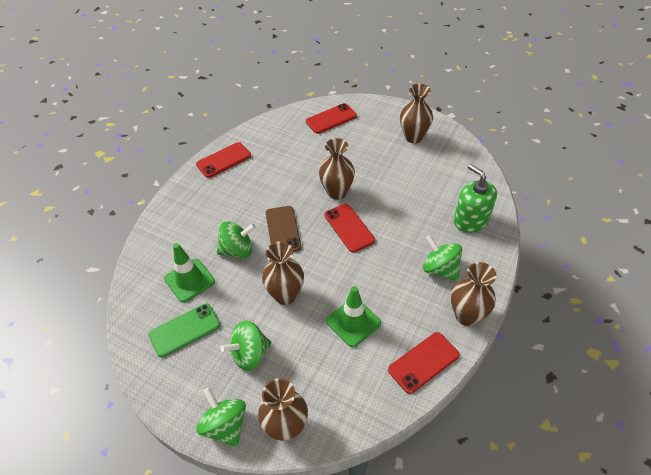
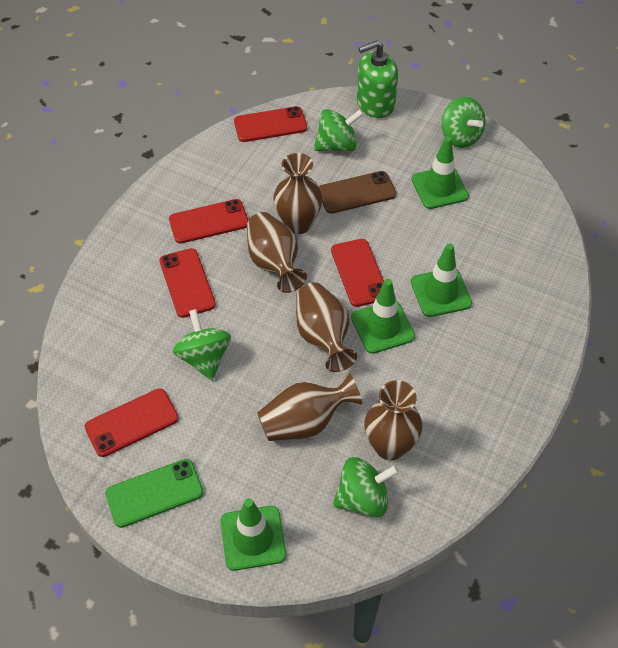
green traffic cone: 2 -> 4
red phone: 4 -> 5

